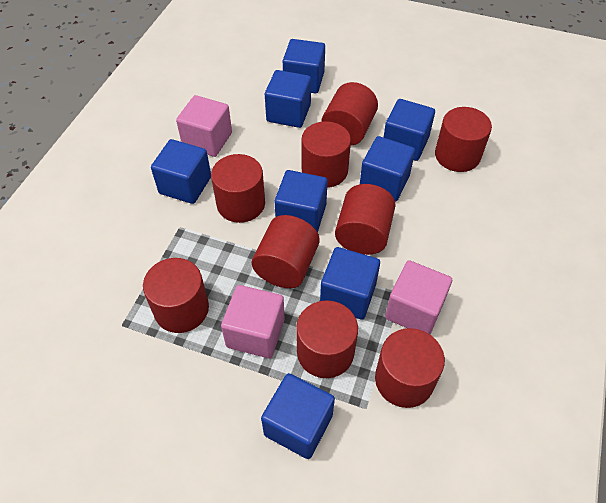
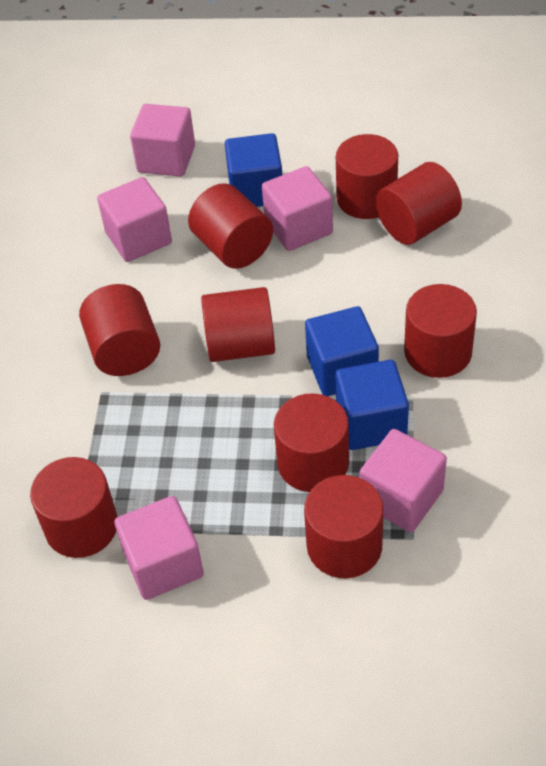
blue cube: 8 -> 3
pink cube: 3 -> 5

